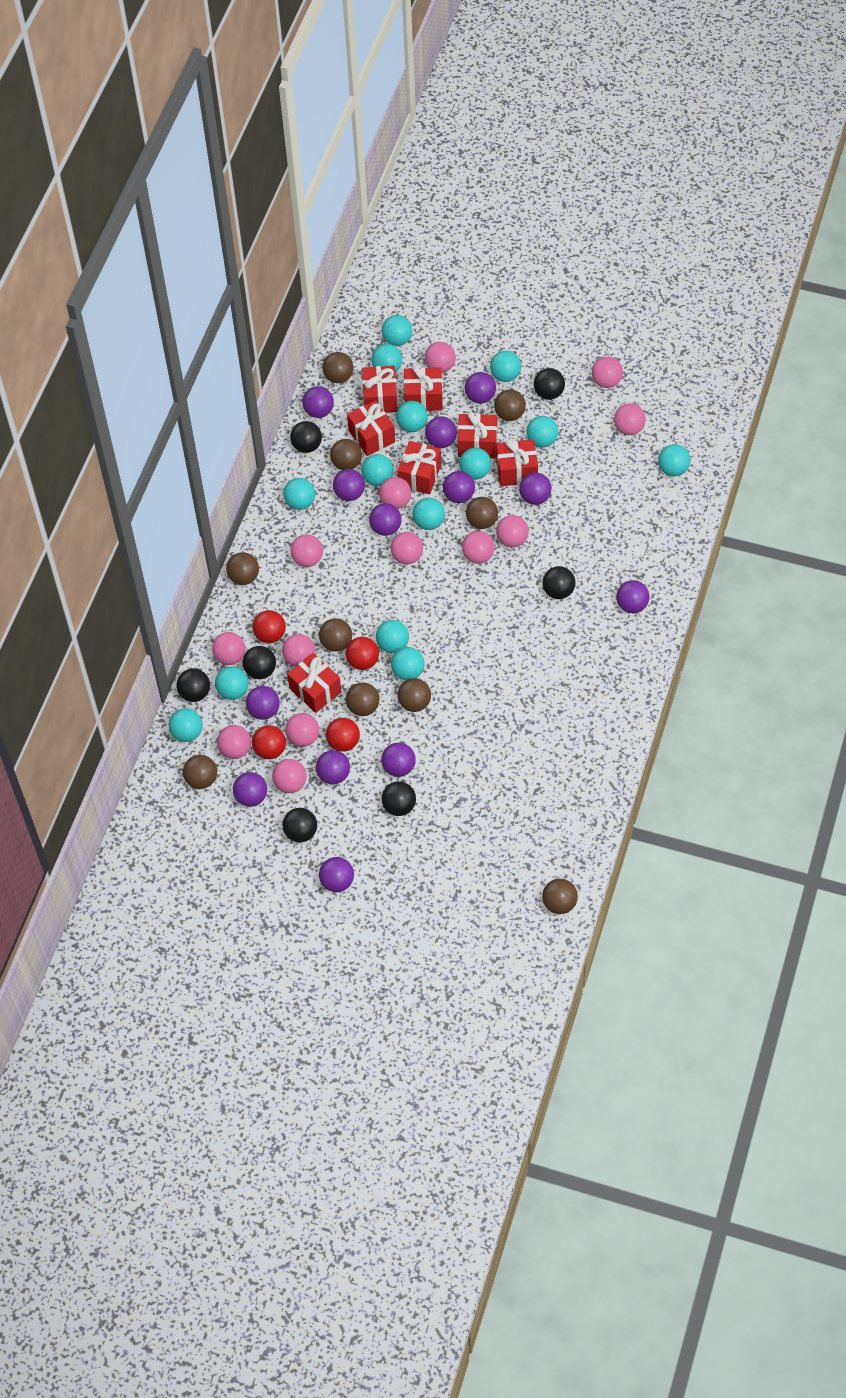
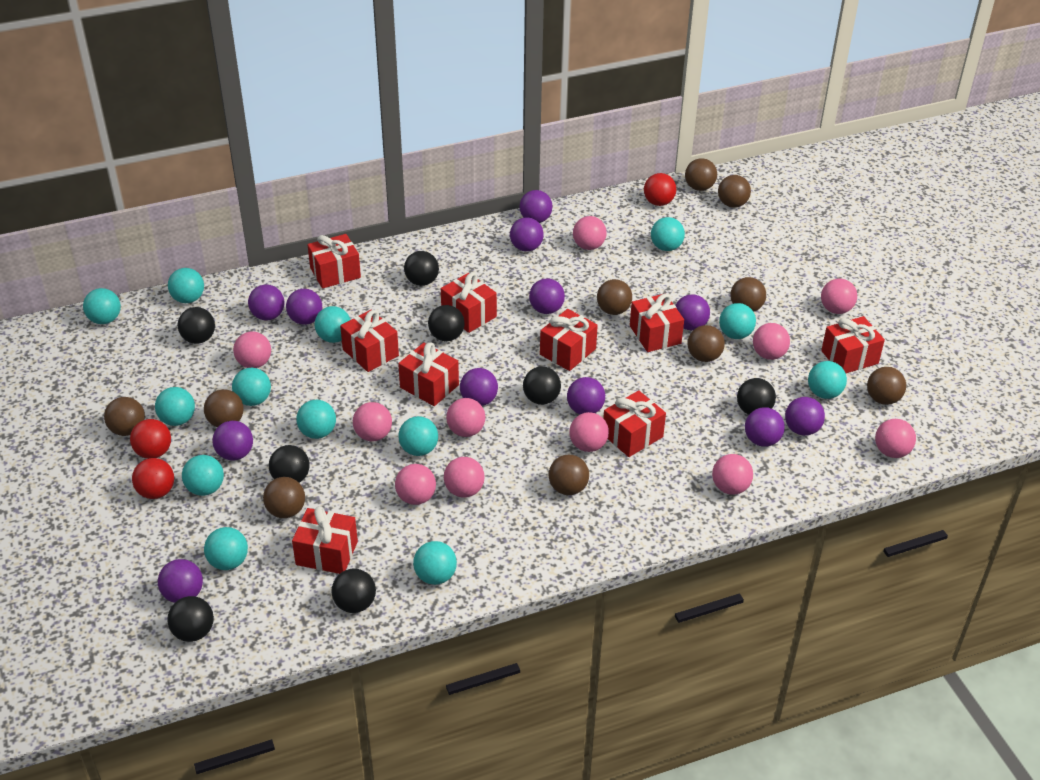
black ball: 7 -> 8
pink ball: 13 -> 11
purple ball: 13 -> 12
red ball: 4 -> 3
red gift: 7 -> 9
turquoise ball: 14 -> 13

